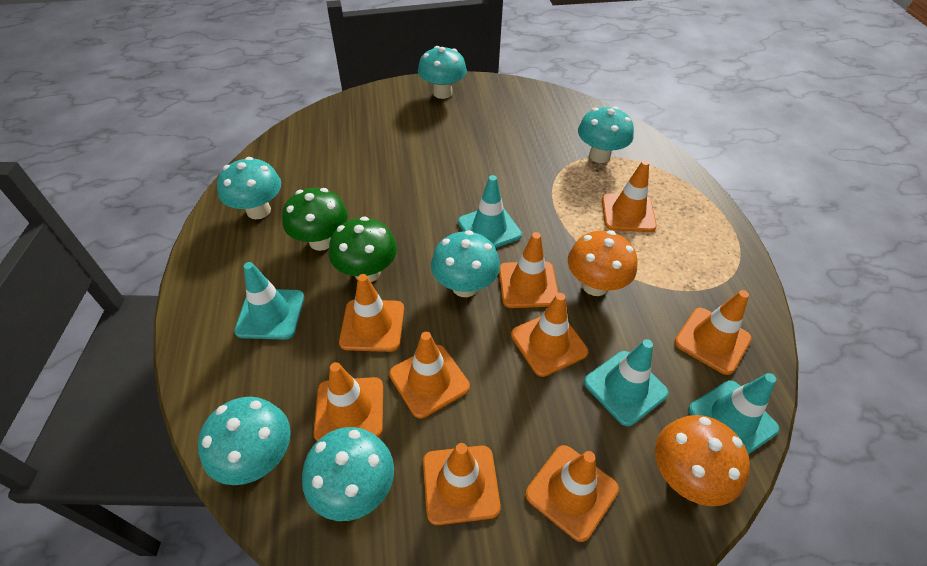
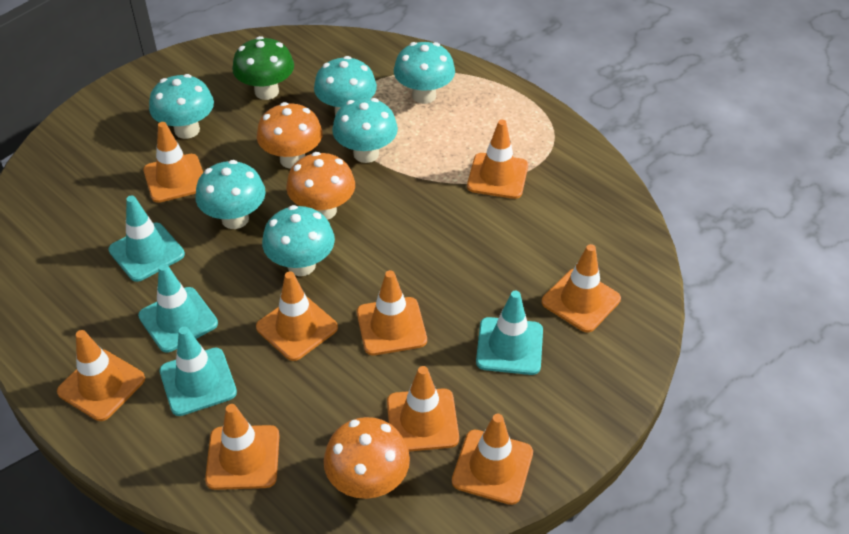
green mushroom: 2 -> 1
orange mushroom: 2 -> 3

